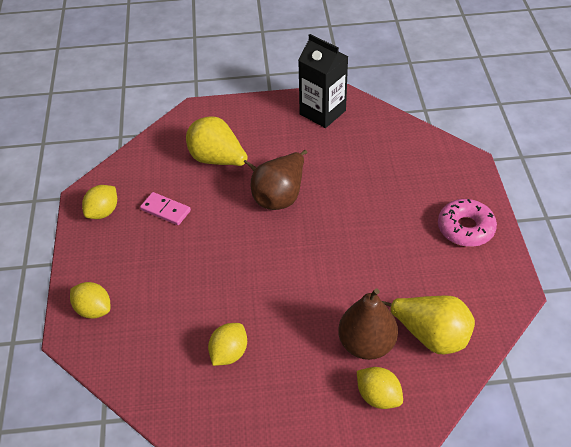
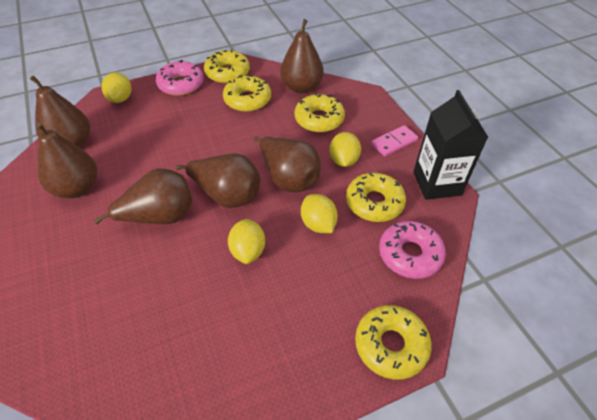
brown pear: 2 -> 6
pink donut: 1 -> 2
yellow donut: 0 -> 5
yellow pear: 2 -> 0

